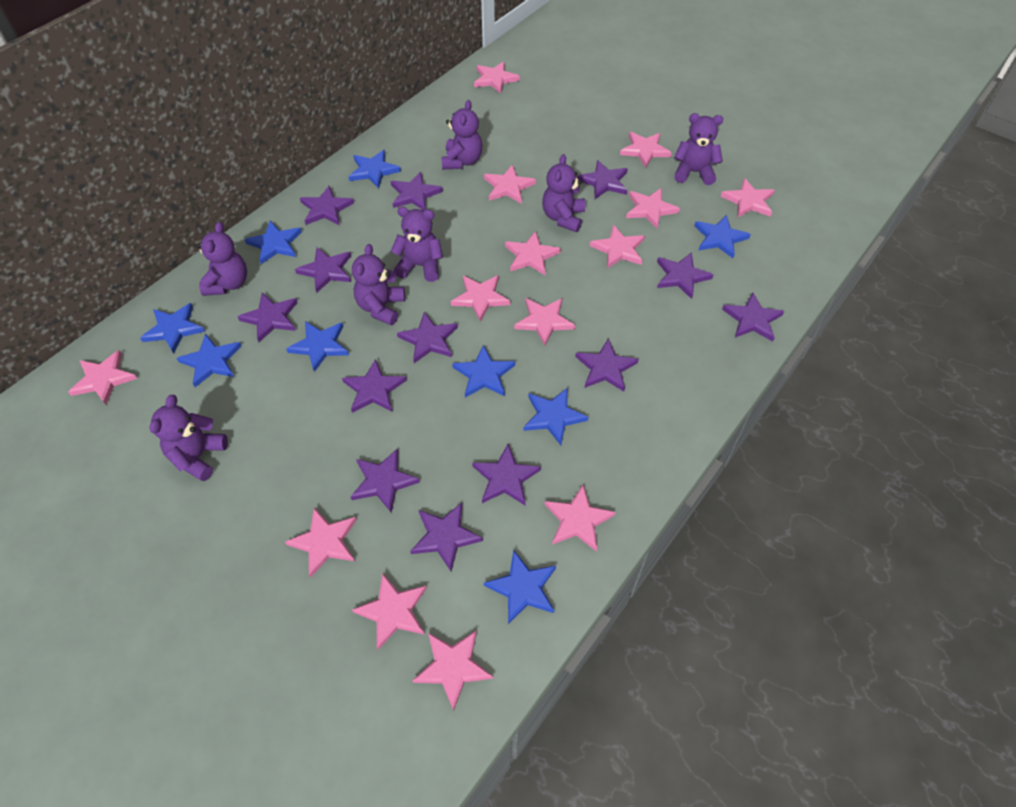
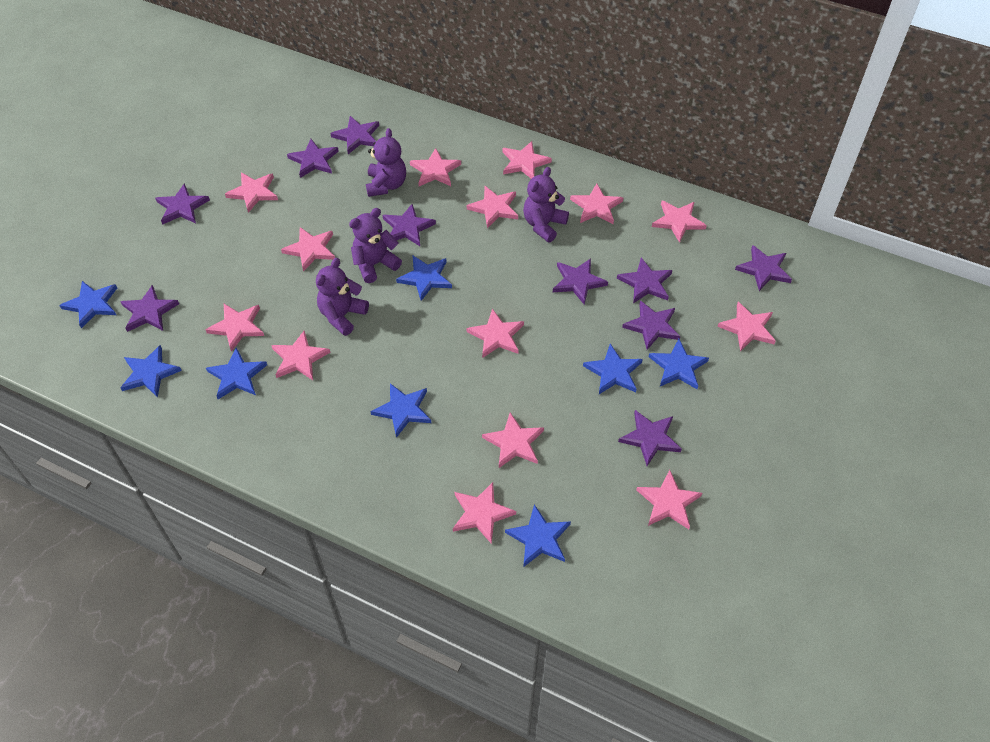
blue star: 9 -> 8
purple star: 13 -> 10
purple teddy bear: 7 -> 4

